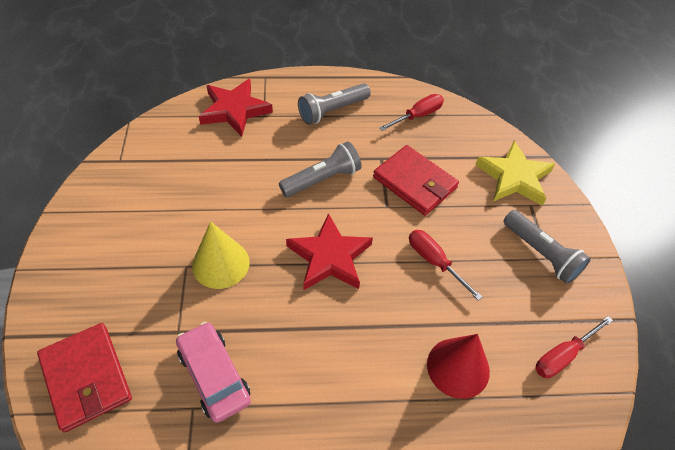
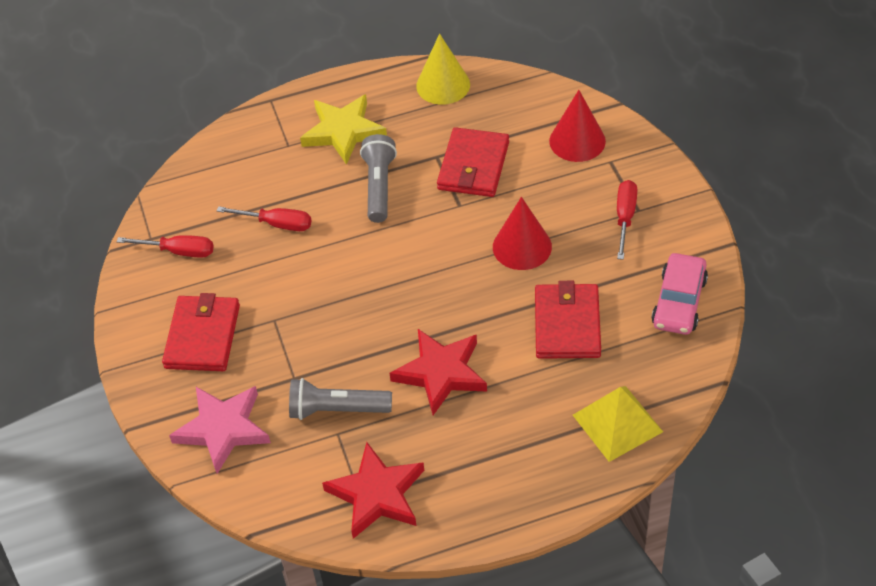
grey flashlight: 3 -> 2
pink star: 0 -> 1
red cone: 1 -> 2
red wallet: 2 -> 3
yellow pyramid: 0 -> 1

